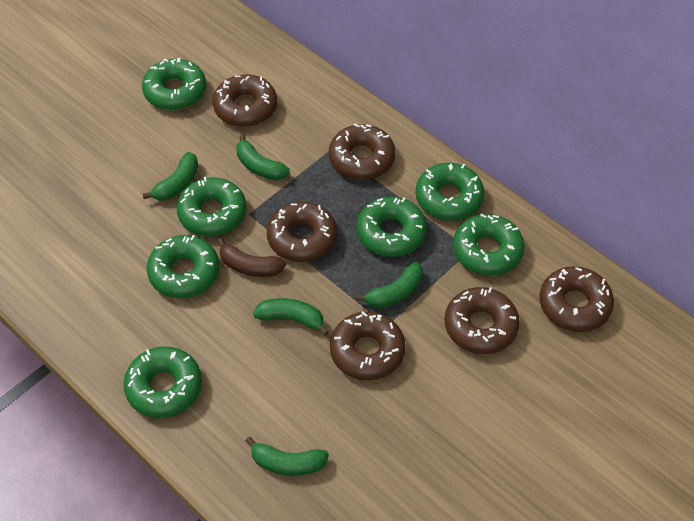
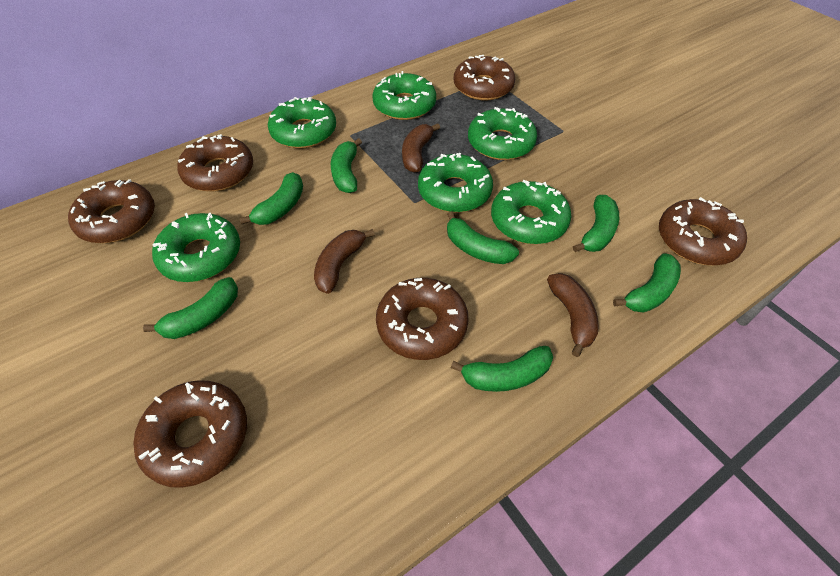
brown banana: 1 -> 3
green banana: 5 -> 7
green donut: 7 -> 6

